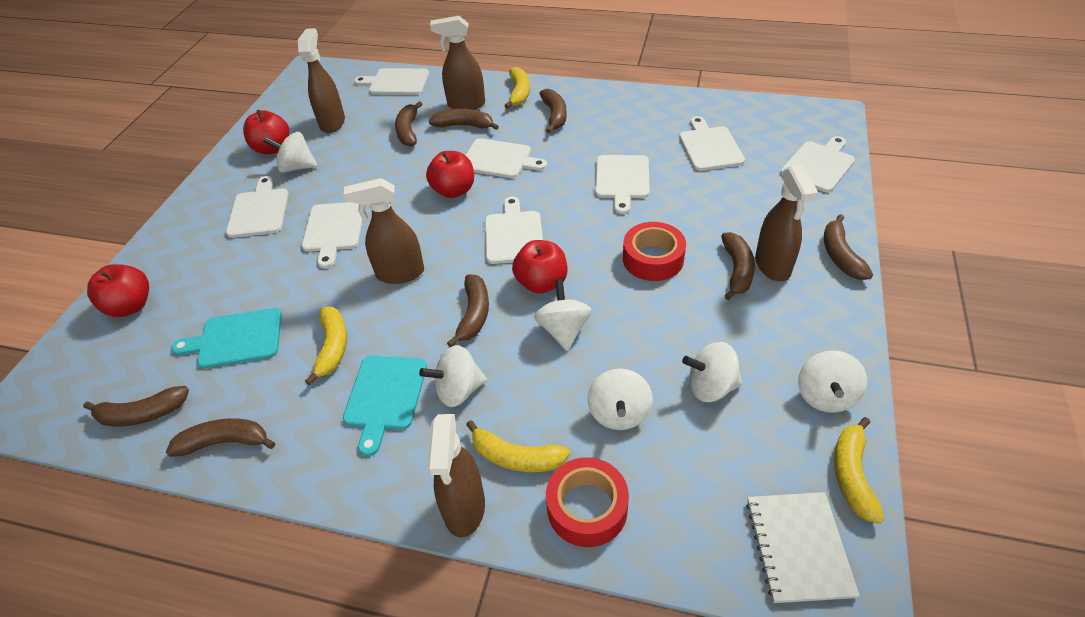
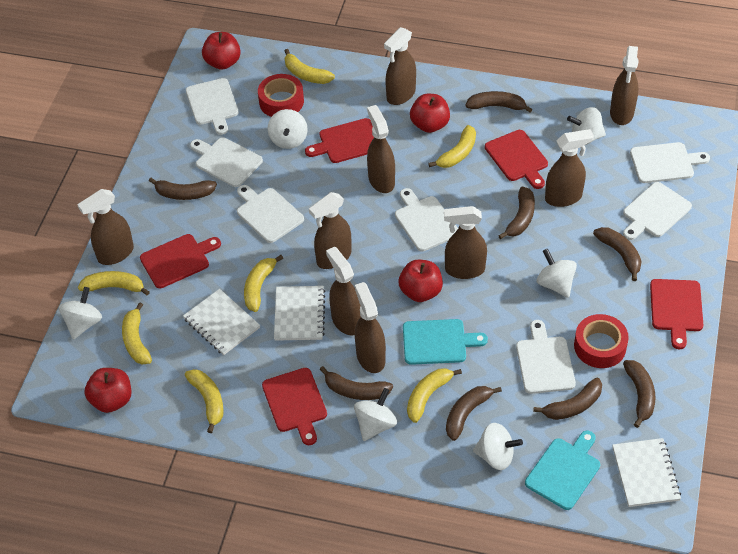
brown spray bottle: 5 -> 9
red cutting board: 0 -> 5
white cutting board: 8 -> 7
white notebook: 1 -> 3
yellow banana: 4 -> 7

